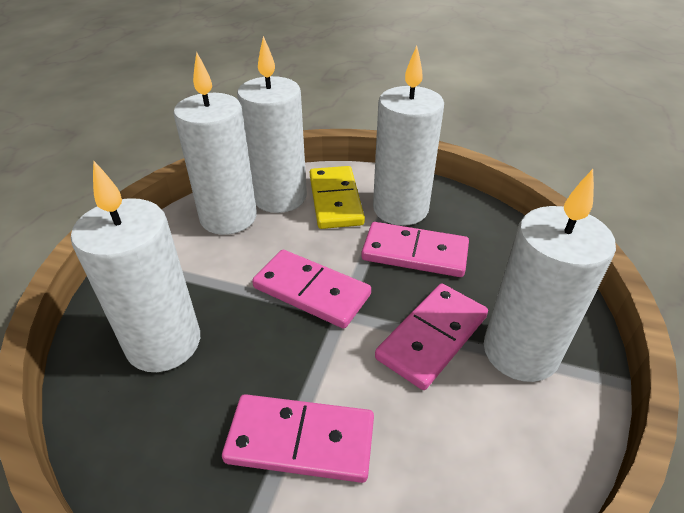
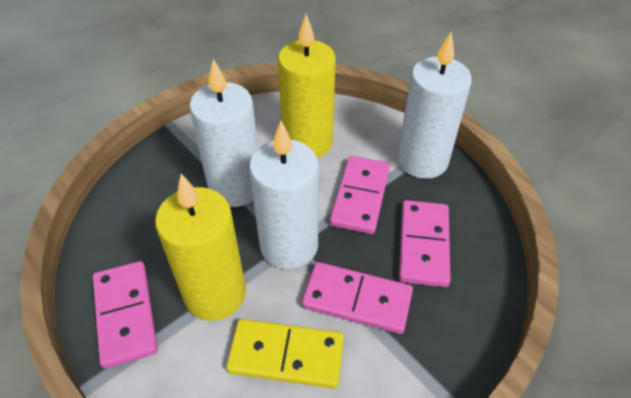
white candle: 5 -> 3
yellow candle: 0 -> 2

